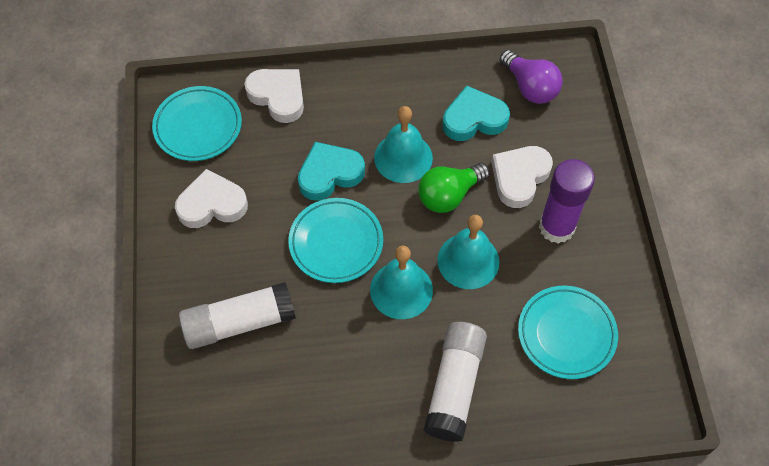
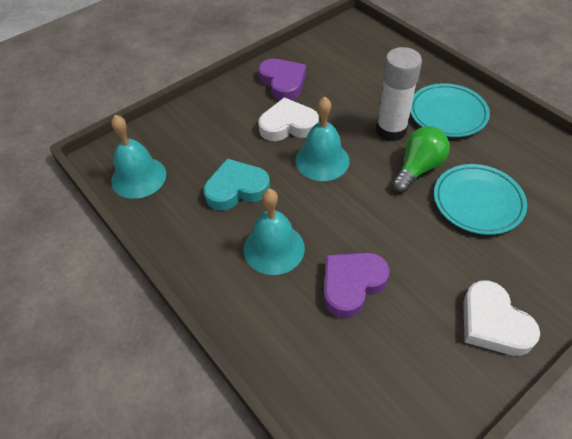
purple glue stick: 1 -> 0
purple heart: 0 -> 2
purple light bulb: 1 -> 0
turquoise heart: 2 -> 1
turquoise plate: 3 -> 2
white glue stick: 2 -> 1
white heart: 3 -> 2

